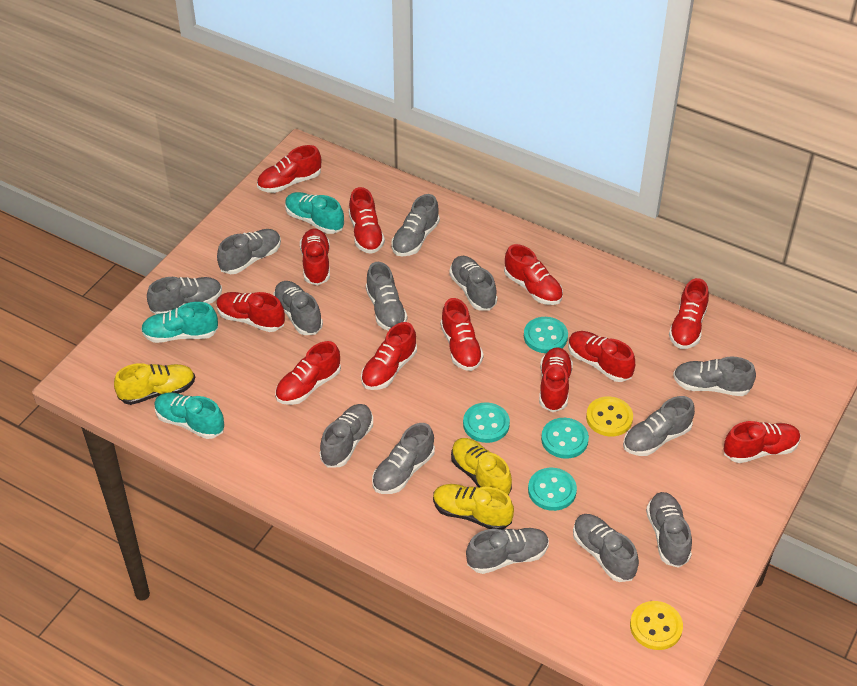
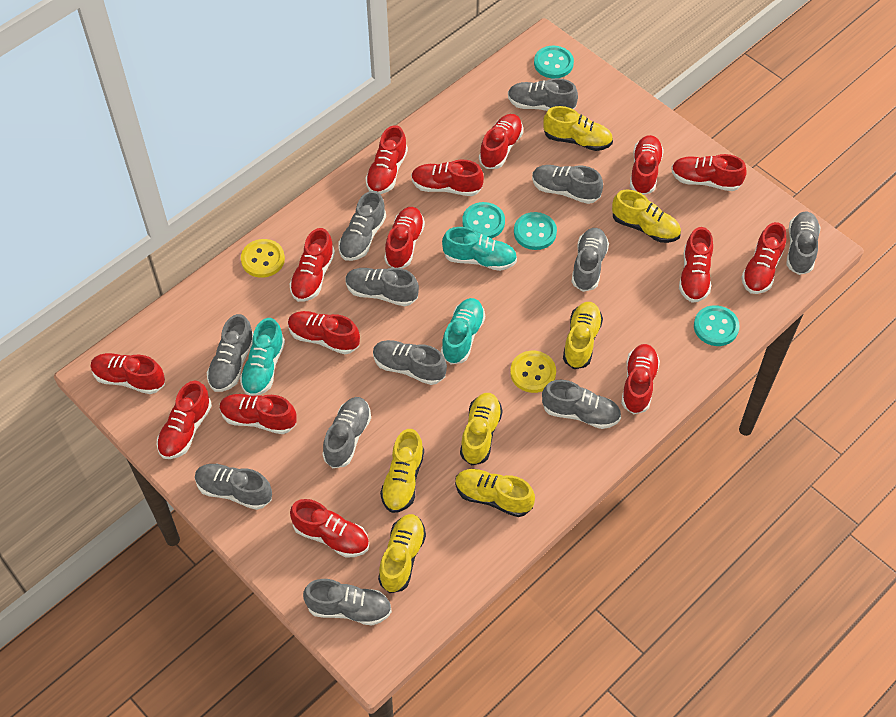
grey shoe: 13 -> 12
red shoe: 12 -> 15
yellow shoe: 3 -> 7

